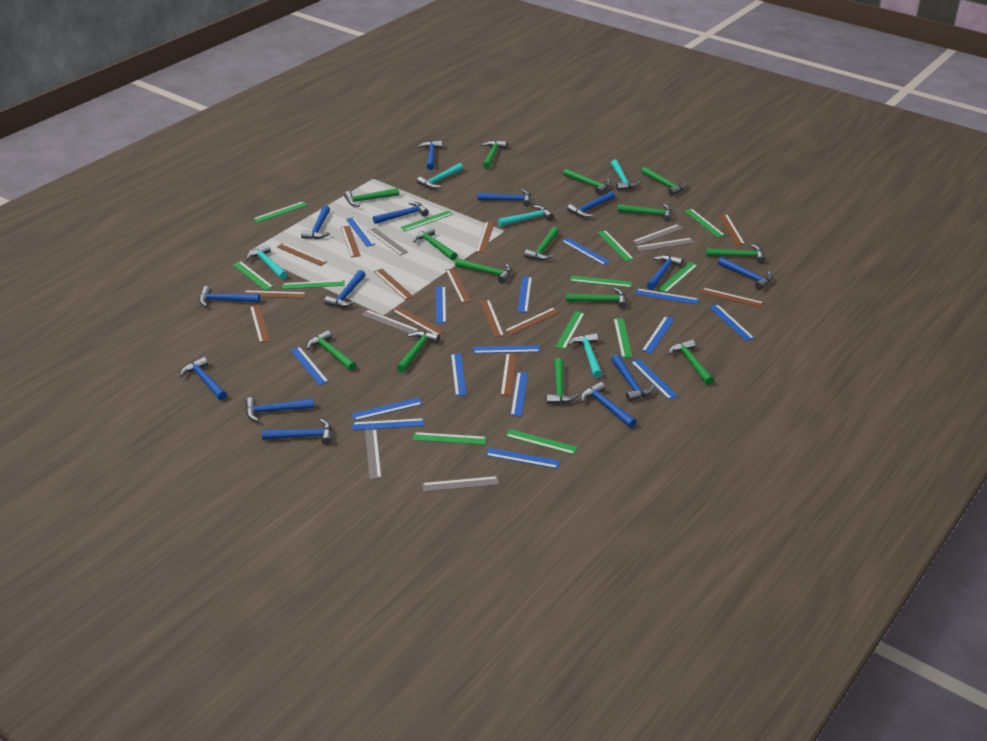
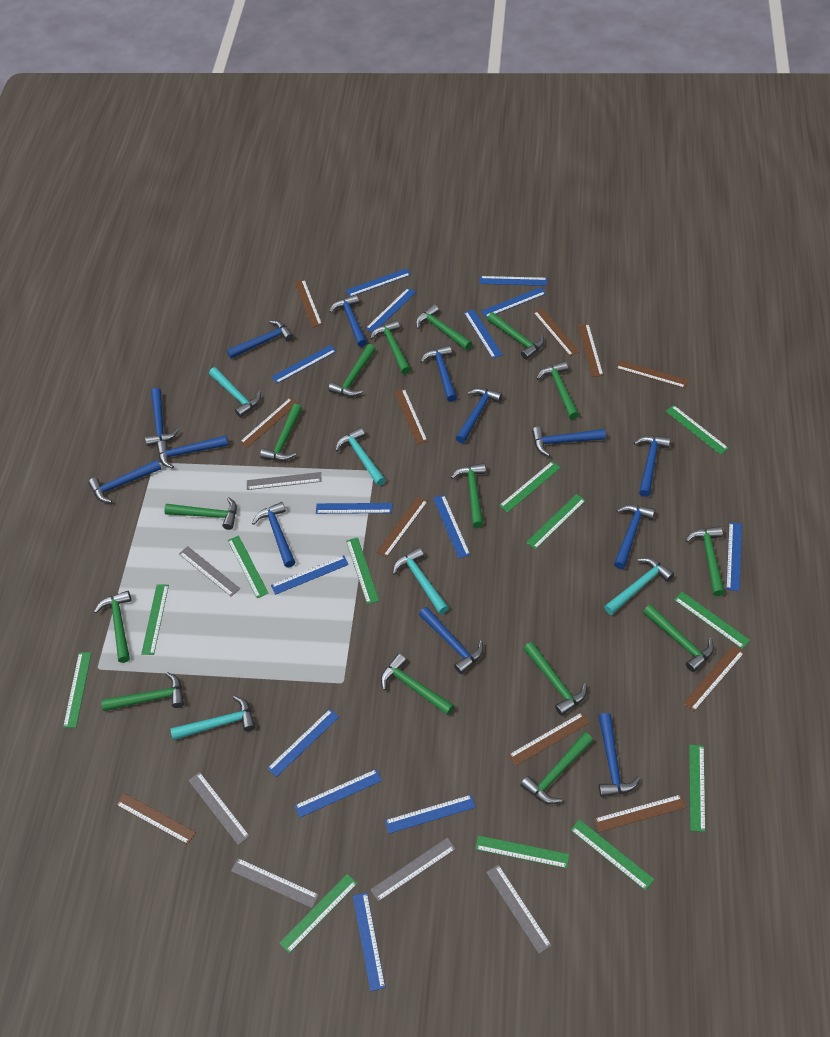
blue hammer: 14 -> 13
blue ruler: 15 -> 14
brown ruler: 13 -> 11
green hammer: 14 -> 15

